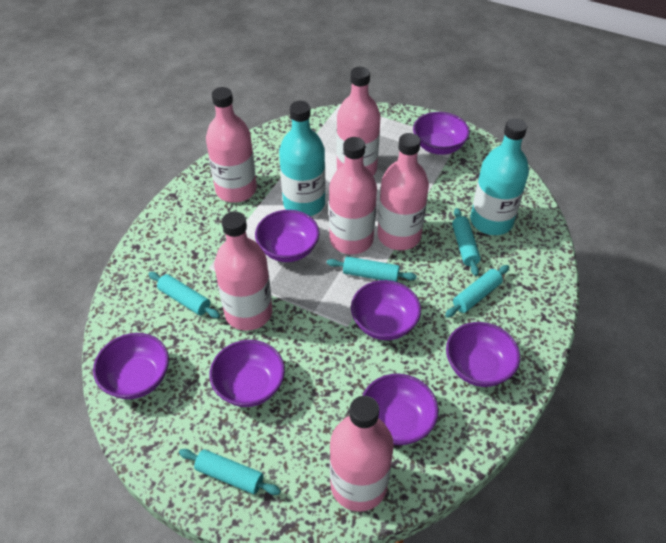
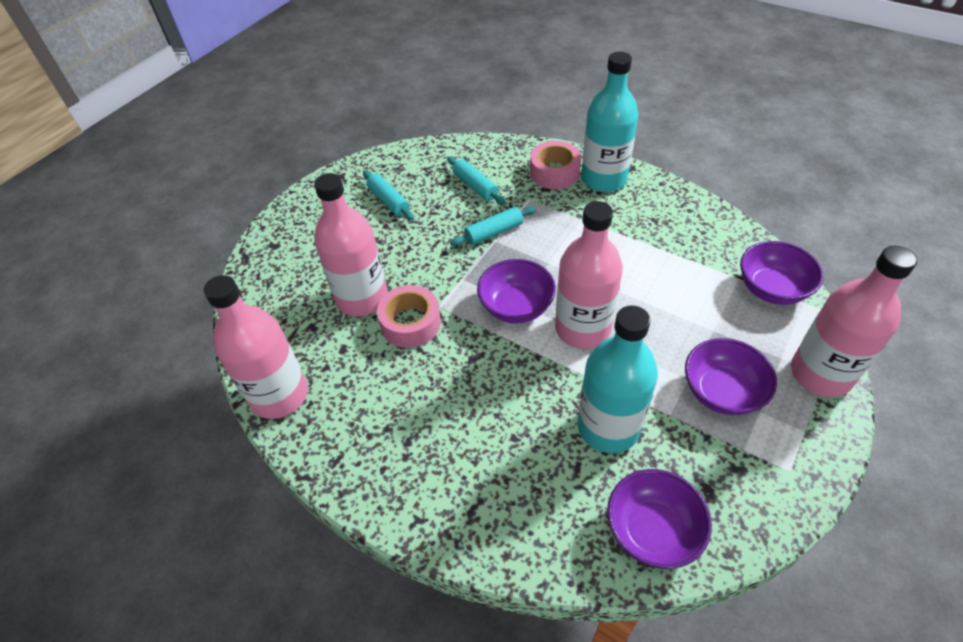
pink bottle: 6 -> 4
pink tape: 0 -> 2
purple bowl: 7 -> 4
turquoise rolling pin: 5 -> 3

